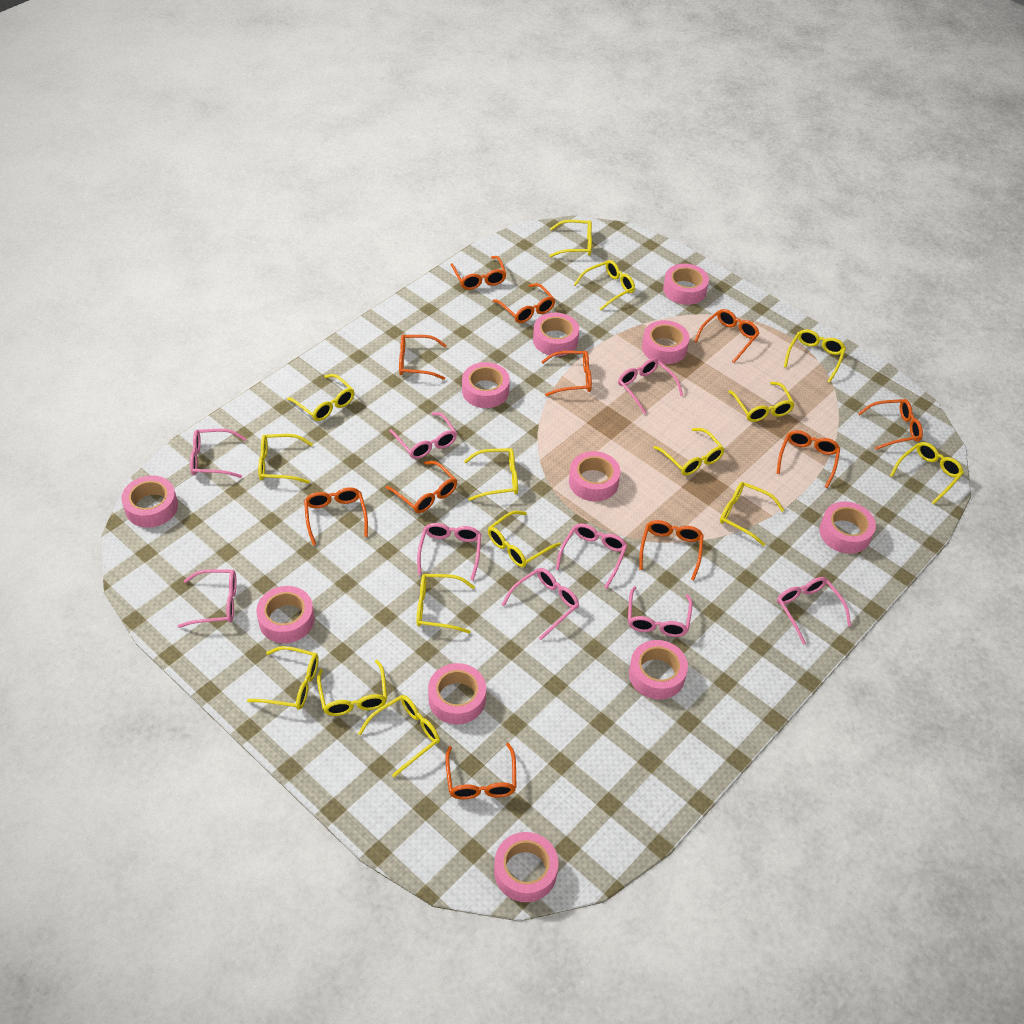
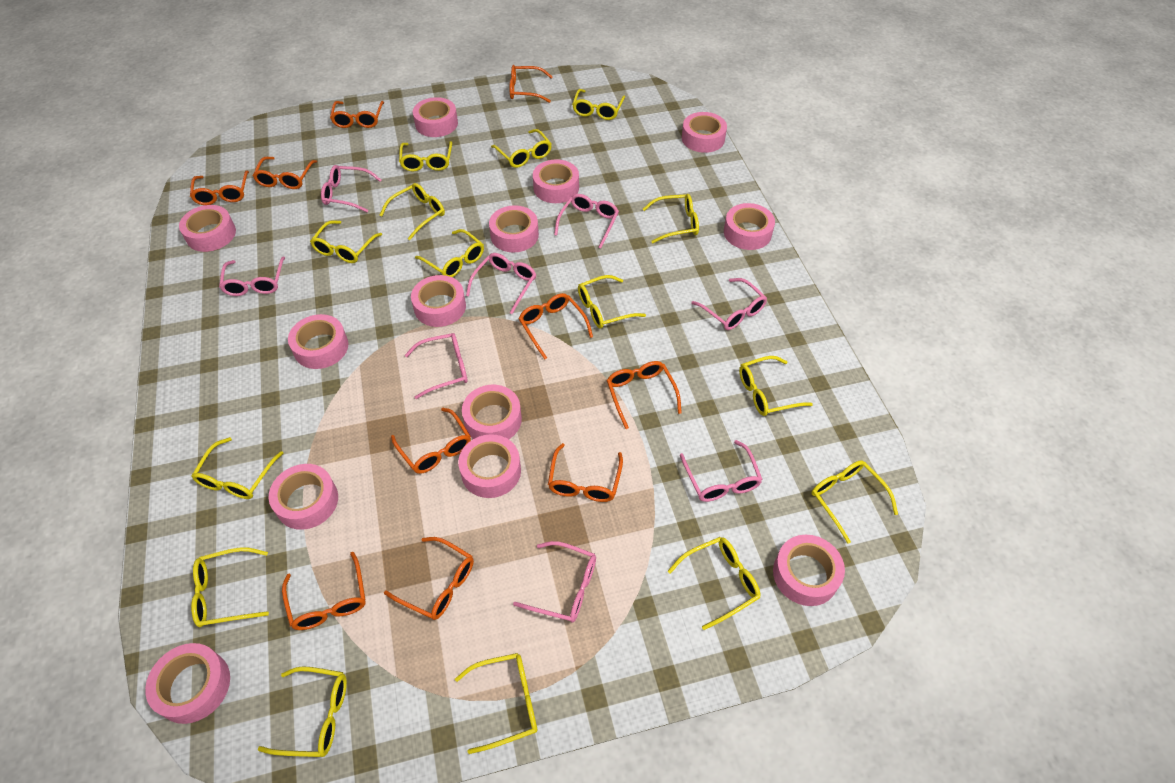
orange glasses: 11 -> 10
pink glasses: 9 -> 8
pink tape: 11 -> 13

